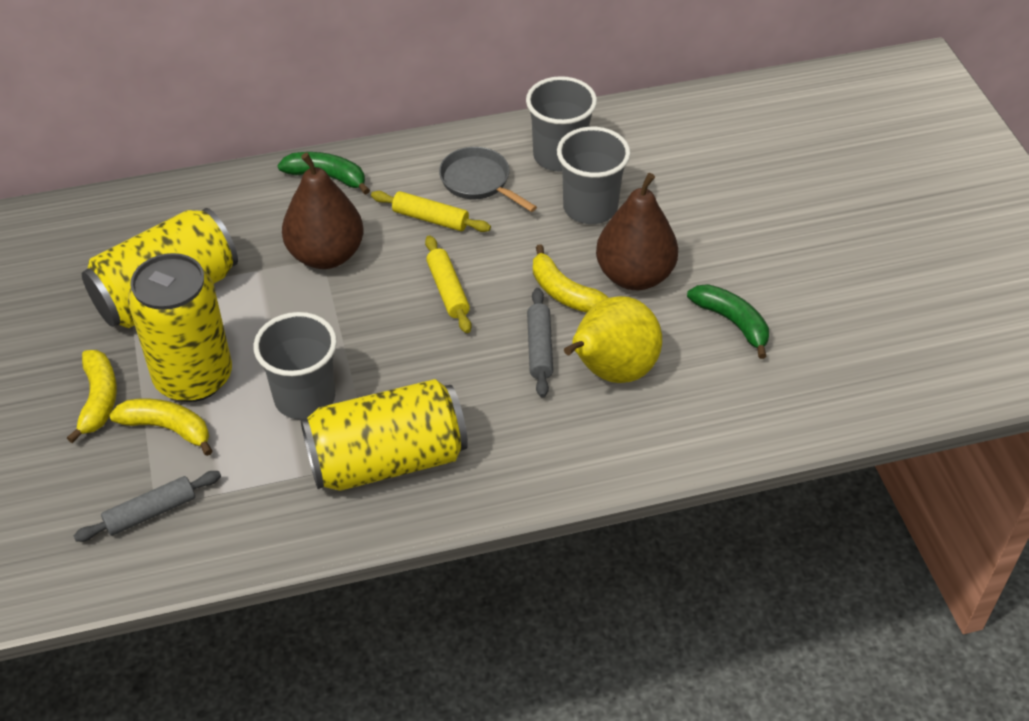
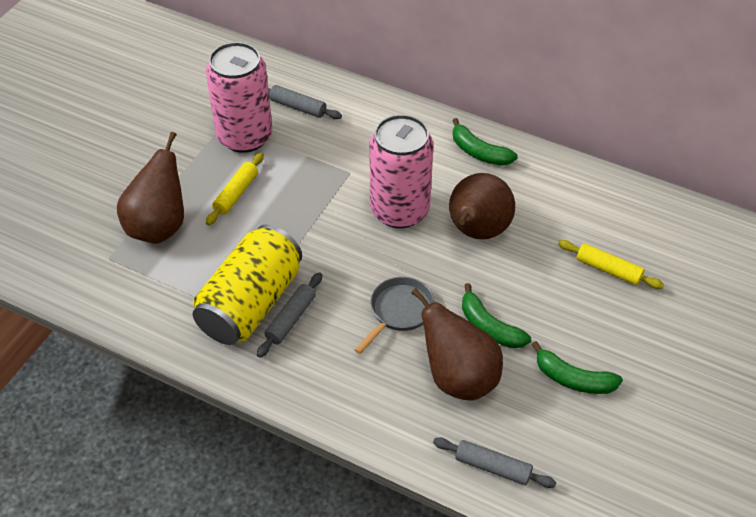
brown pear: 2 -> 3
green banana: 2 -> 3
grey cup: 3 -> 0
grey rolling pin: 2 -> 3
pink can: 0 -> 2
yellow banana: 3 -> 0
yellow can: 3 -> 1
yellow pear: 1 -> 0

